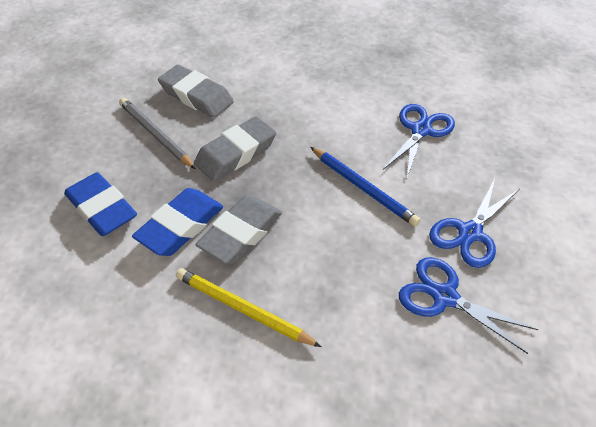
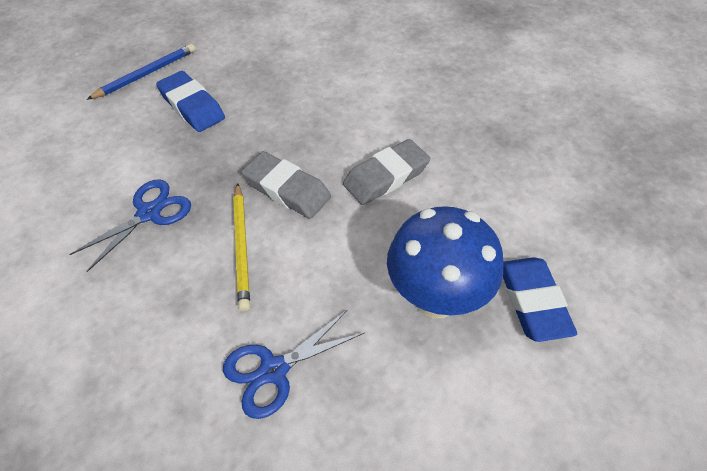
blue mushroom: 0 -> 1
blue scissors: 3 -> 2
grey eraser: 3 -> 2
grey pencil: 1 -> 0

